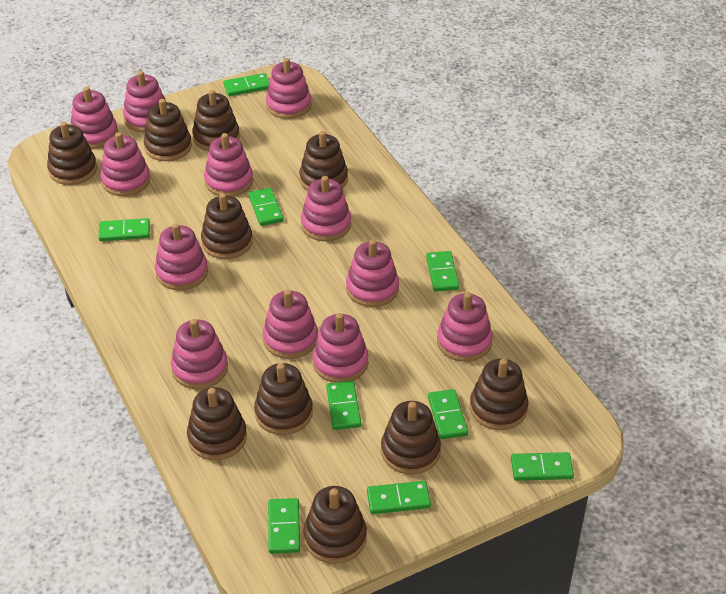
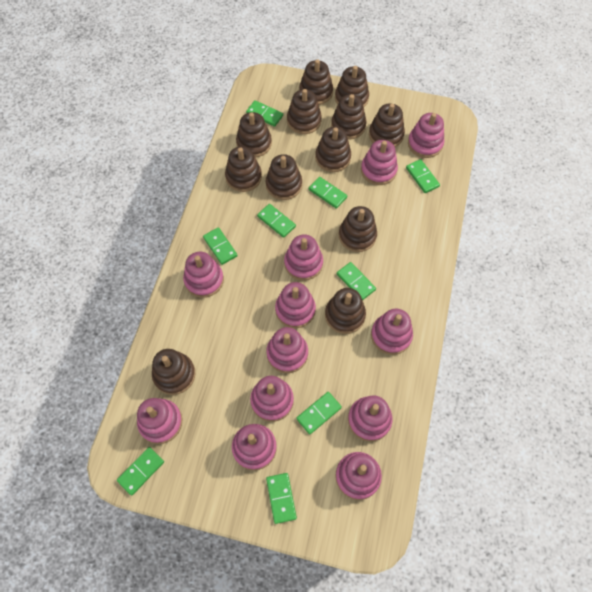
brown stacking toy: 10 -> 12

